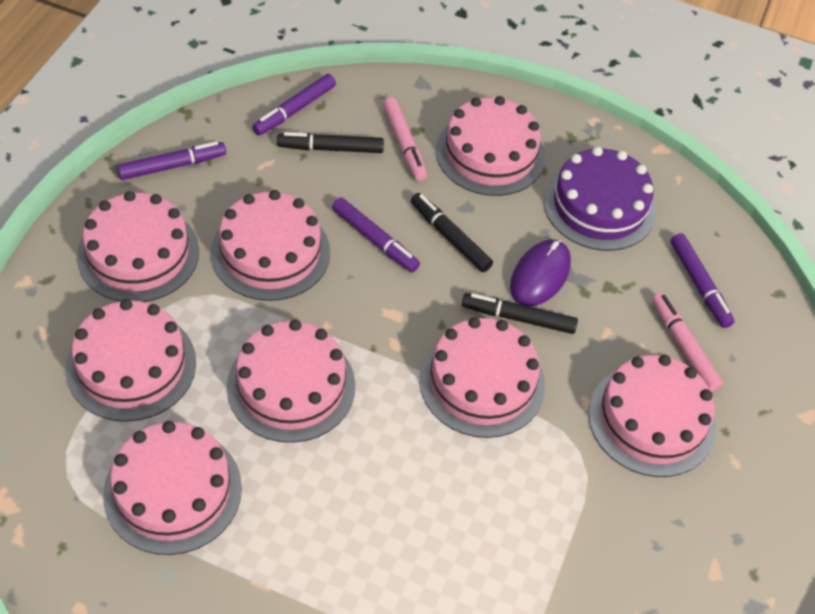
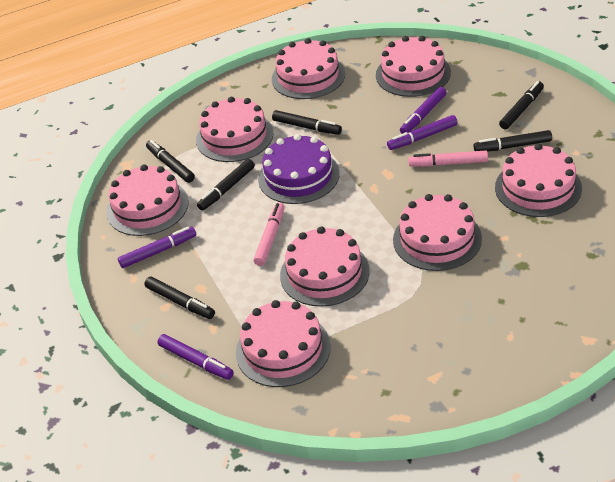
black marker: 3 -> 6
purple mouse: 1 -> 0

